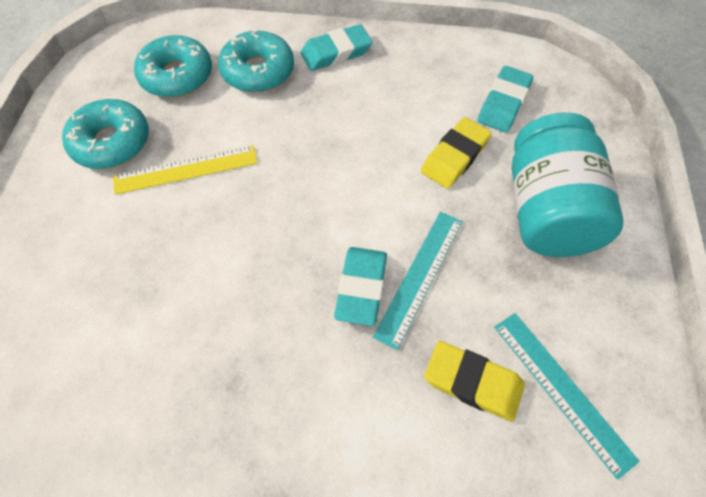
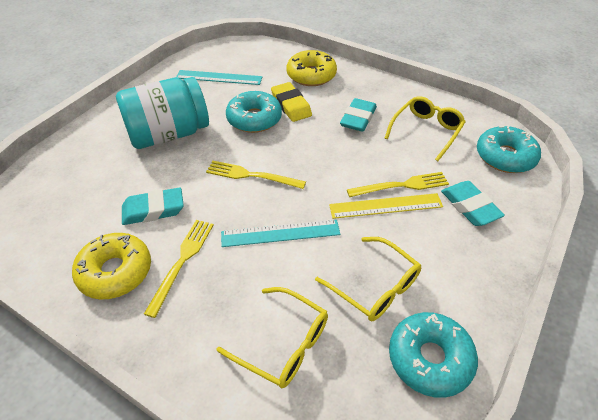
yellow donut: 0 -> 2
yellow eraser: 2 -> 1
yellow fork: 0 -> 3
yellow glasses: 0 -> 3

